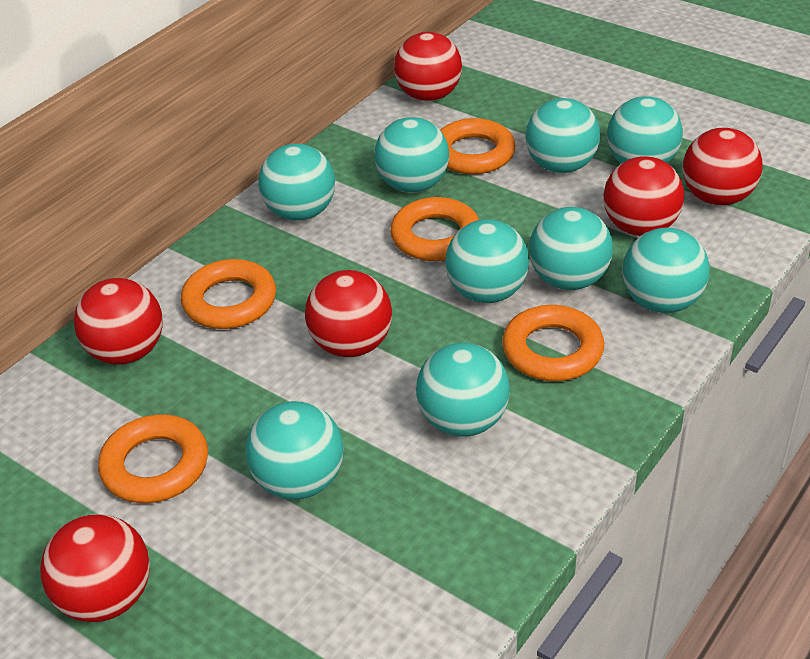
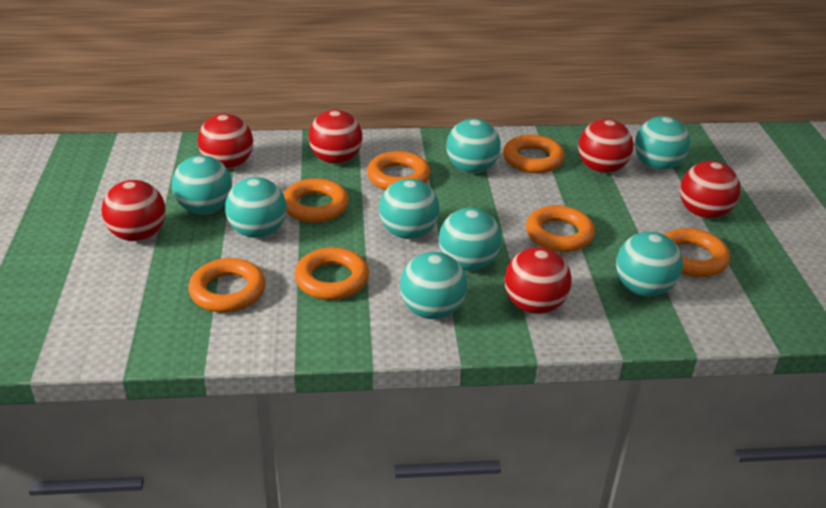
orange ring: 5 -> 7
turquoise ball: 9 -> 8

